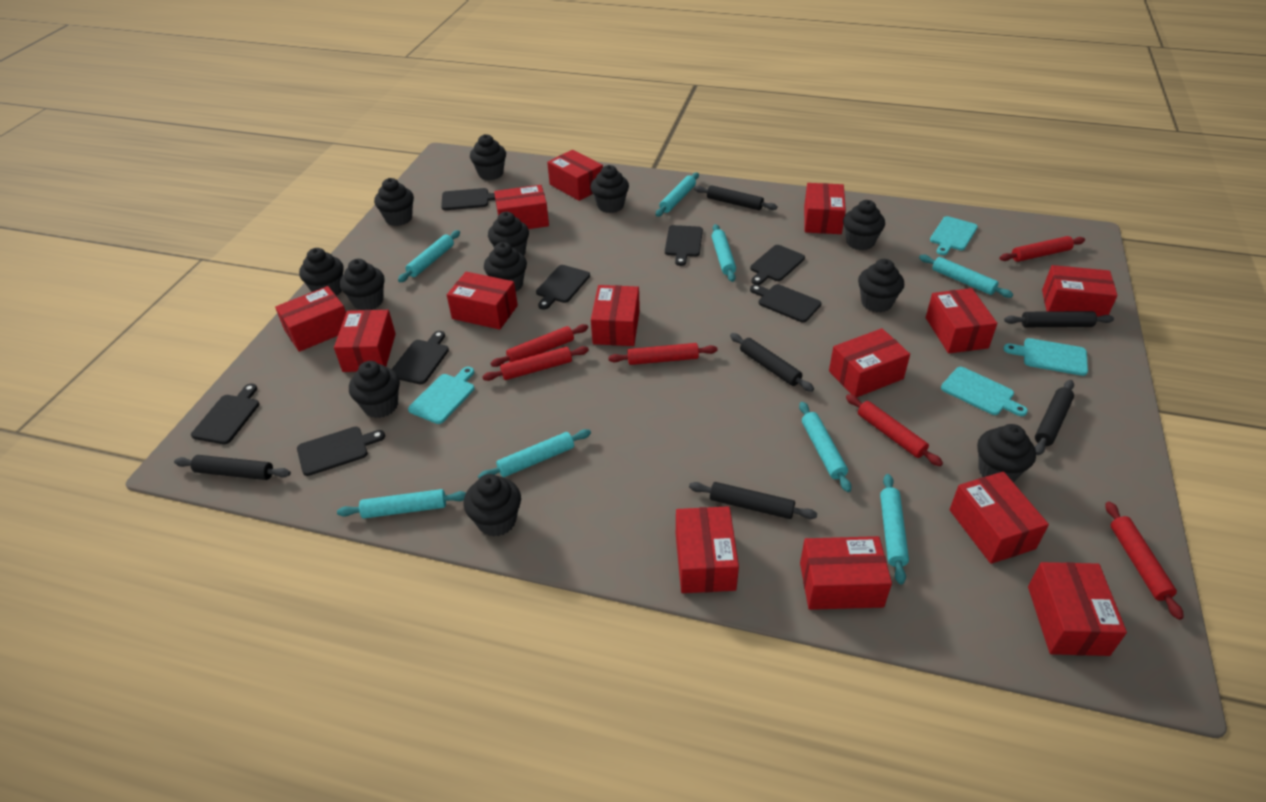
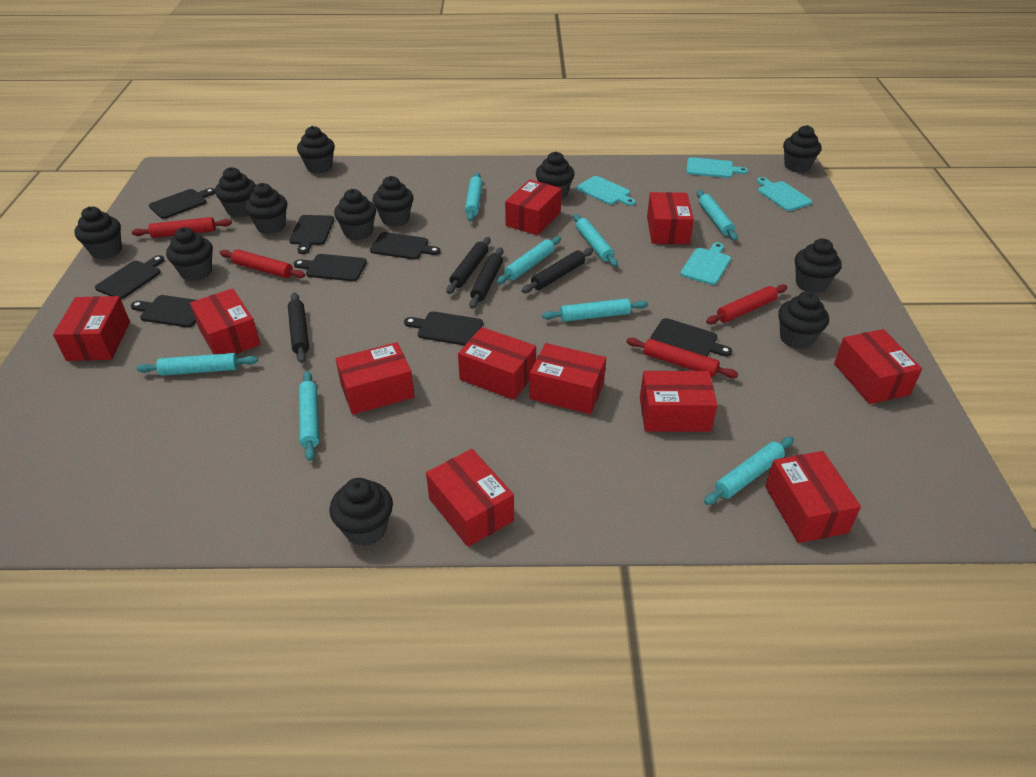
black rolling pin: 6 -> 4
red box: 14 -> 11
red rolling pin: 6 -> 4

